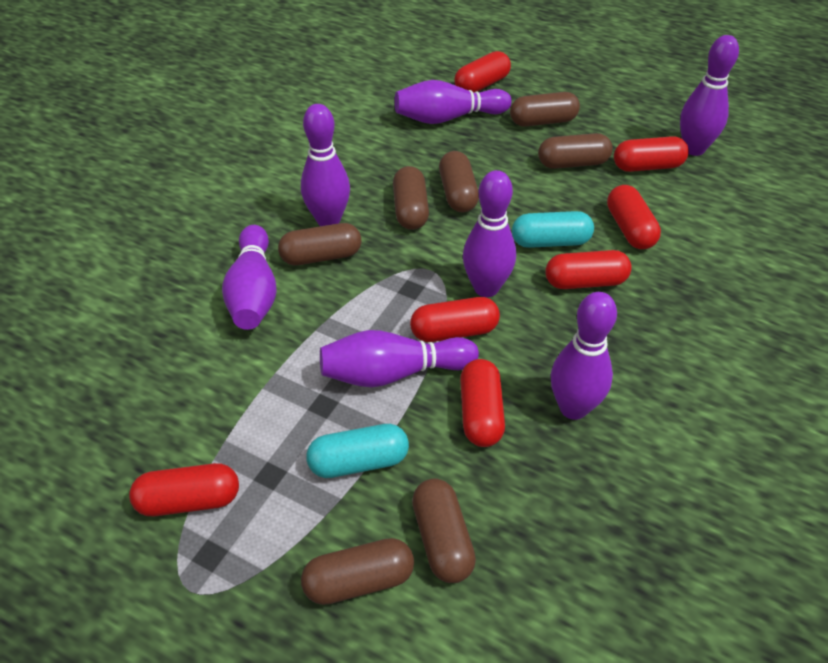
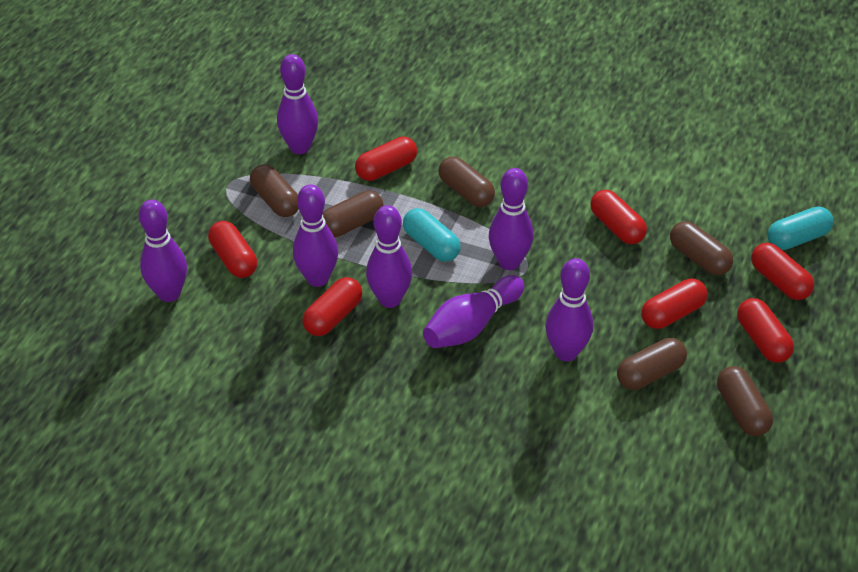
brown capsule: 7 -> 6

